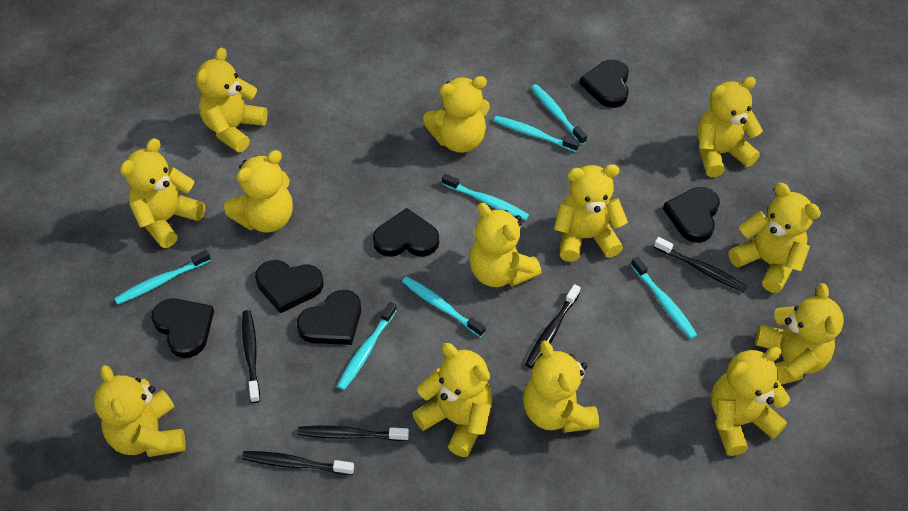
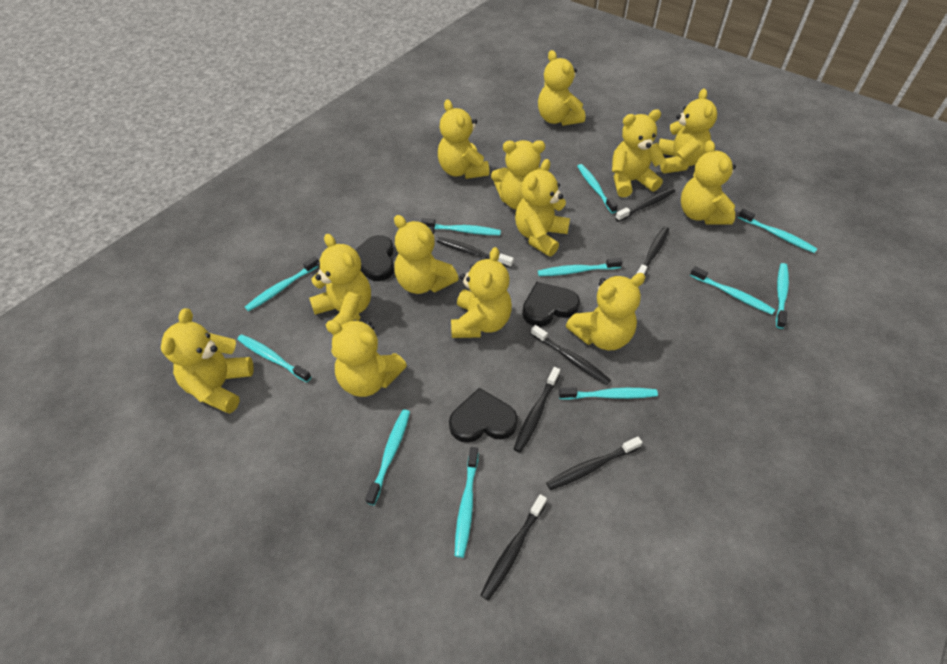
black heart: 6 -> 3
black toothbrush: 5 -> 7
turquoise toothbrush: 7 -> 11

